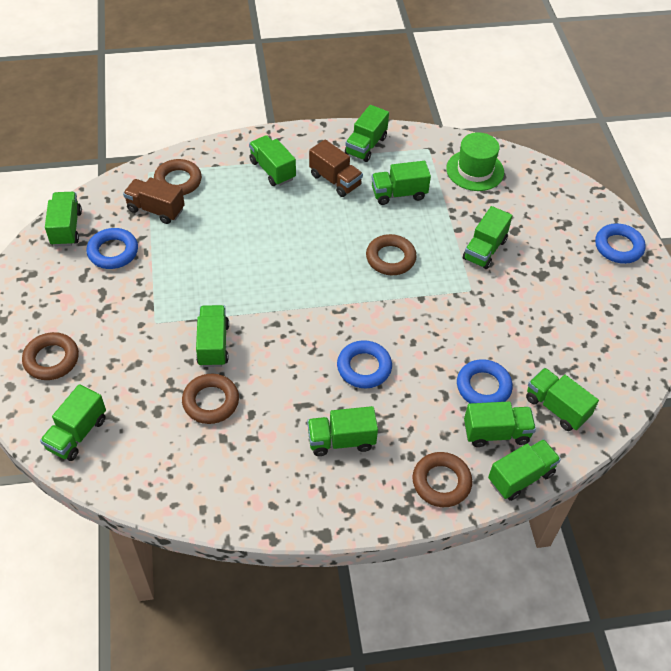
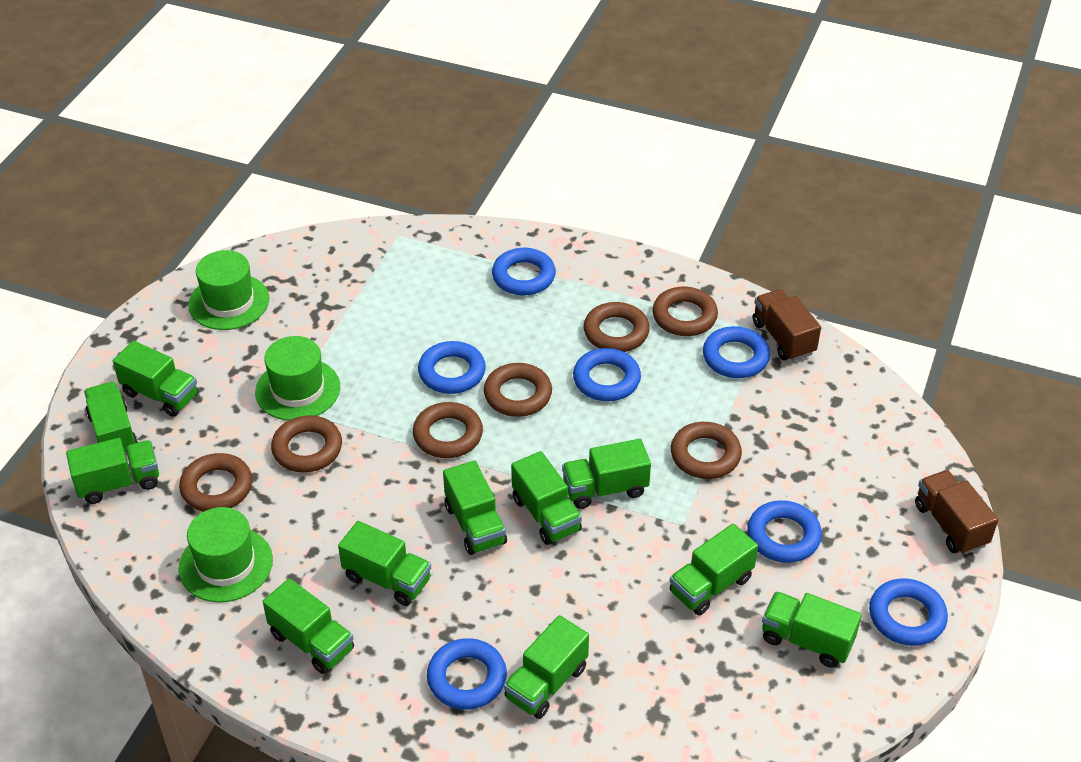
blue ring: 4 -> 7
brown ring: 5 -> 7
green hat: 1 -> 3

